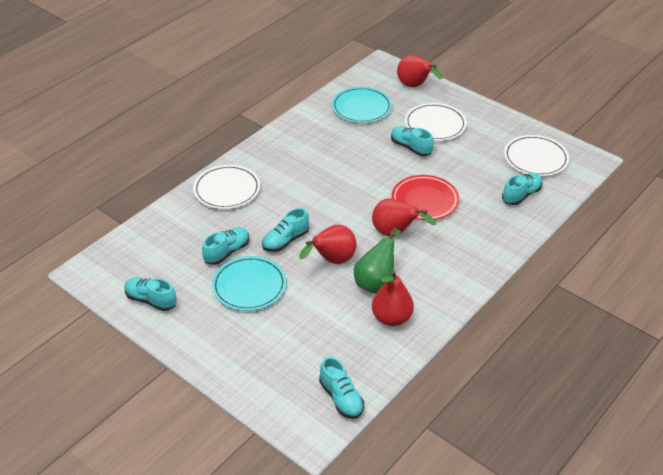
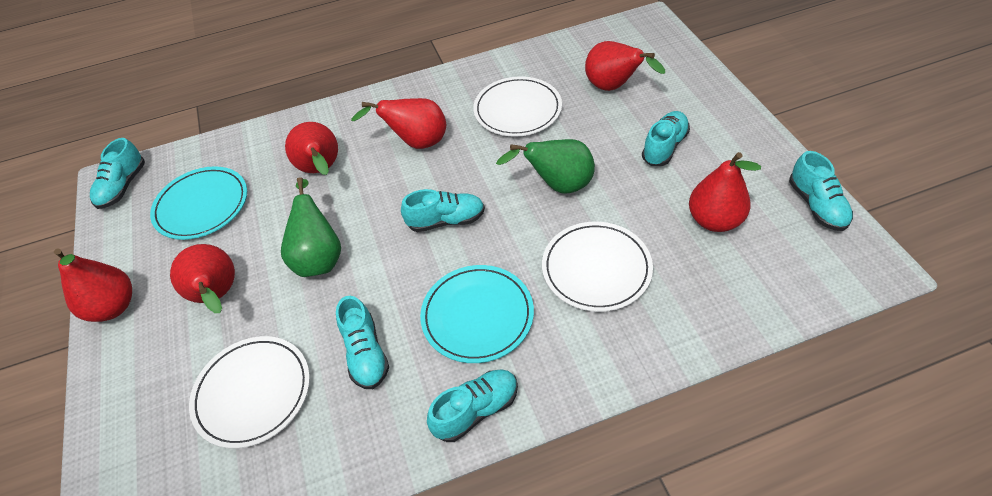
green pear: 1 -> 2
red pear: 4 -> 6
red plate: 1 -> 0

